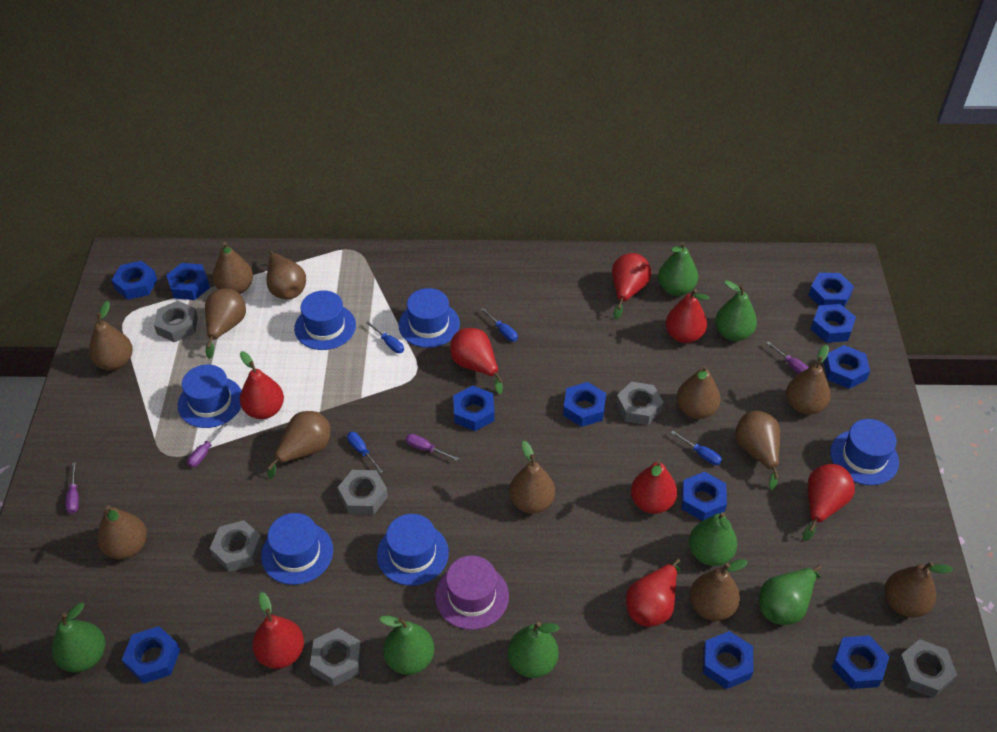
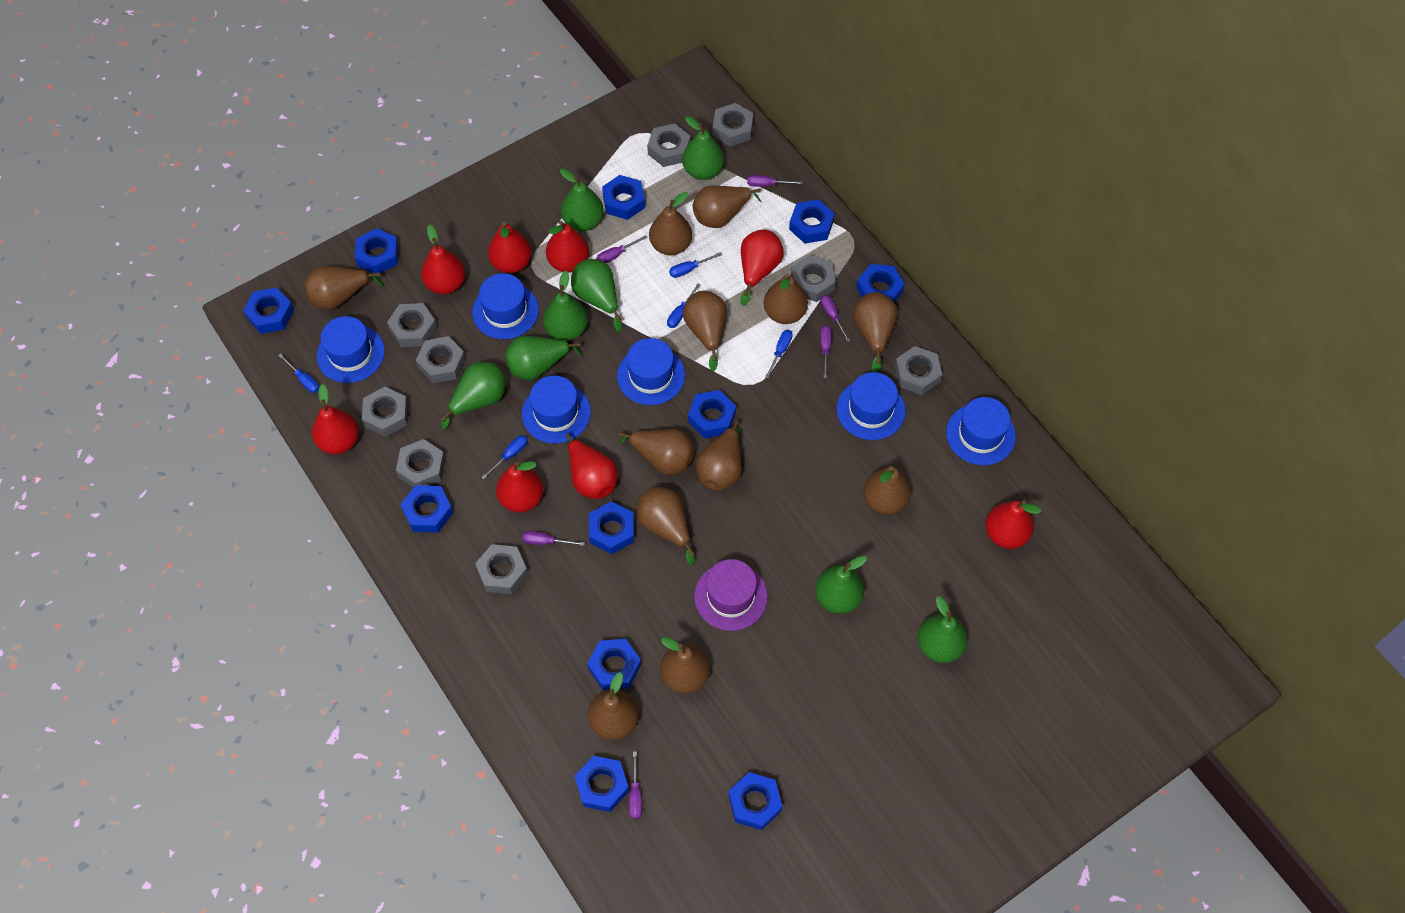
blue screwdriver: 4 -> 5
green pear: 7 -> 8
grey nut: 6 -> 9
purple screwdriver: 4 -> 6

